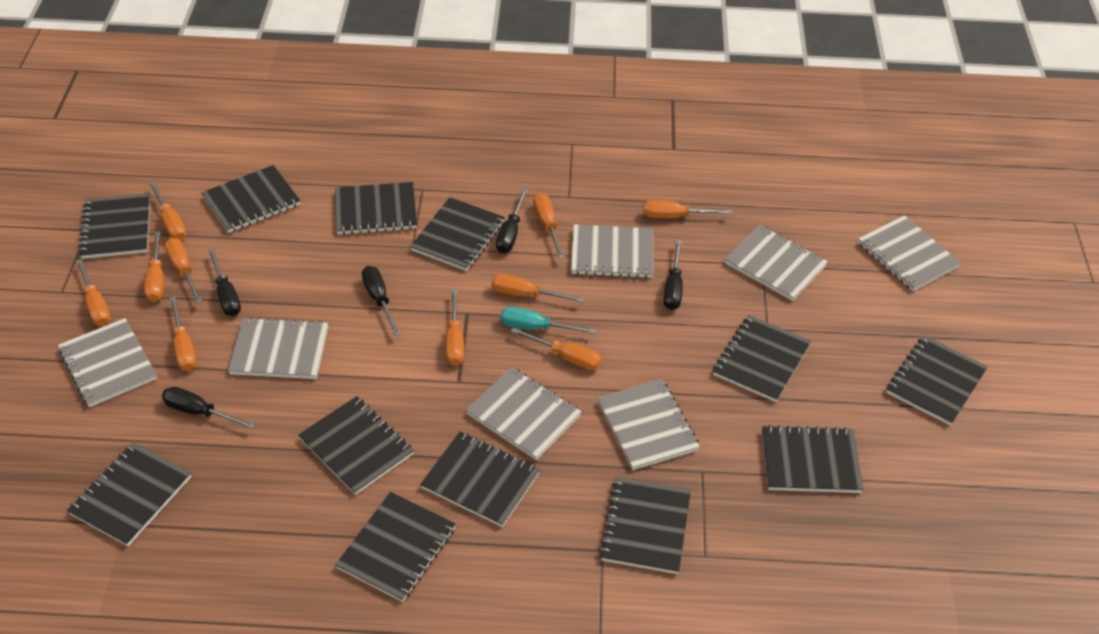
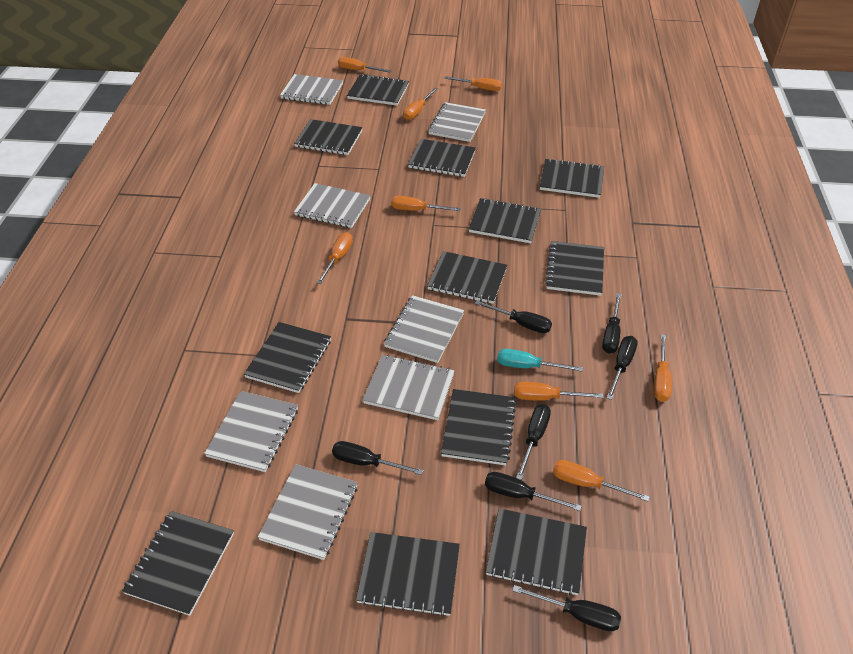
black screwdriver: 5 -> 7
orange screwdriver: 10 -> 8

